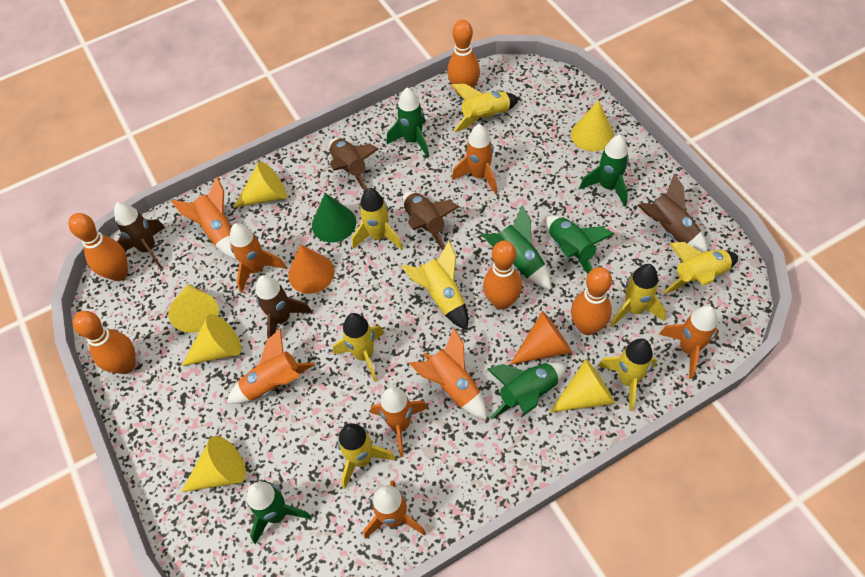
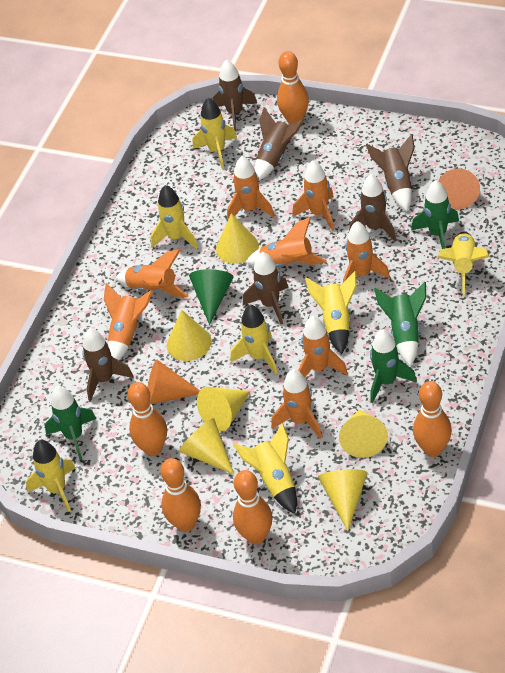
brown rocket: 5 -> 6
green rocket: 6 -> 4
yellow rocket: 8 -> 7

